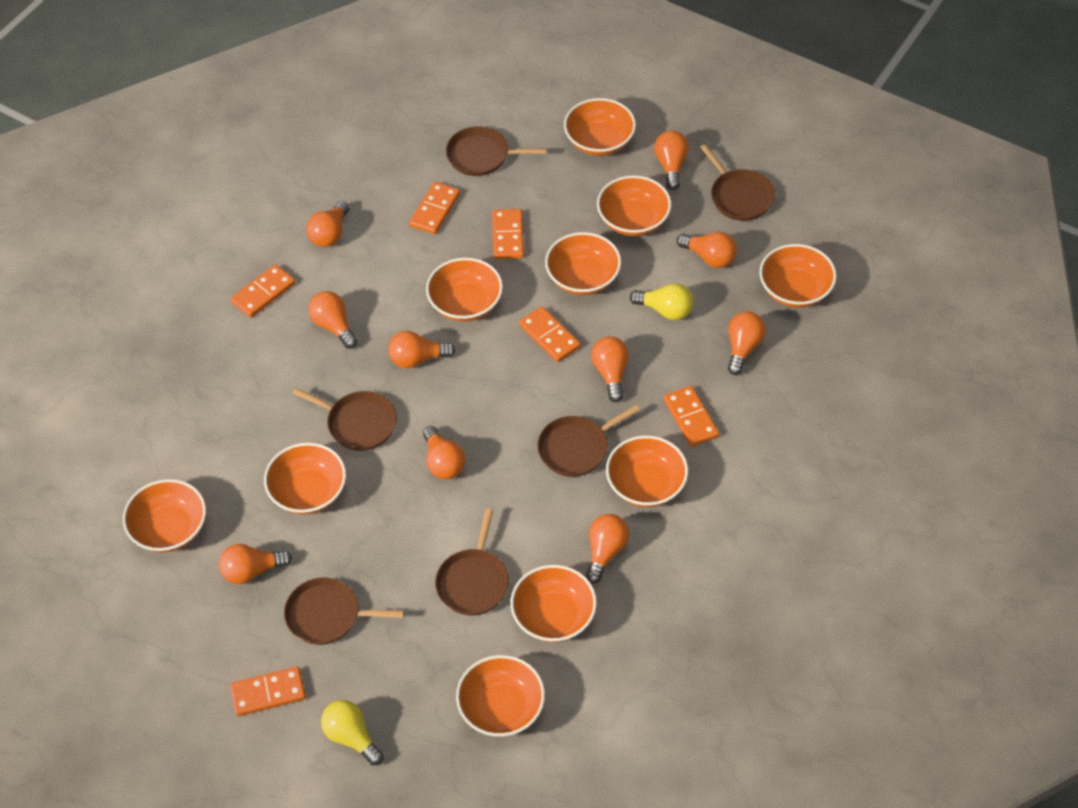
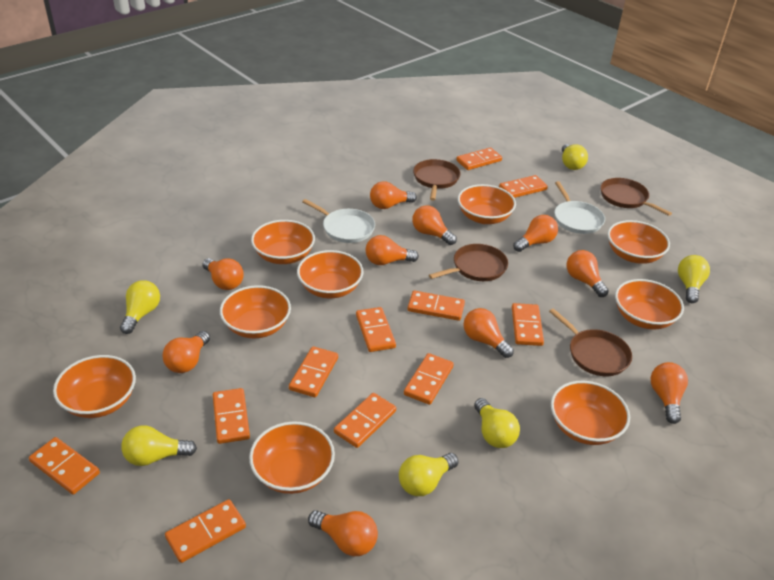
brown pan: 6 -> 4
orange bowl: 10 -> 9
orange domino: 6 -> 11
white pan: 0 -> 2
yellow light bulb: 2 -> 6

